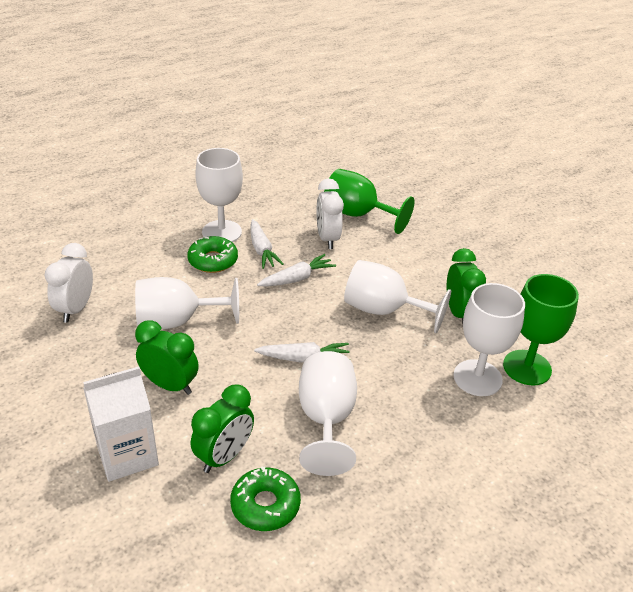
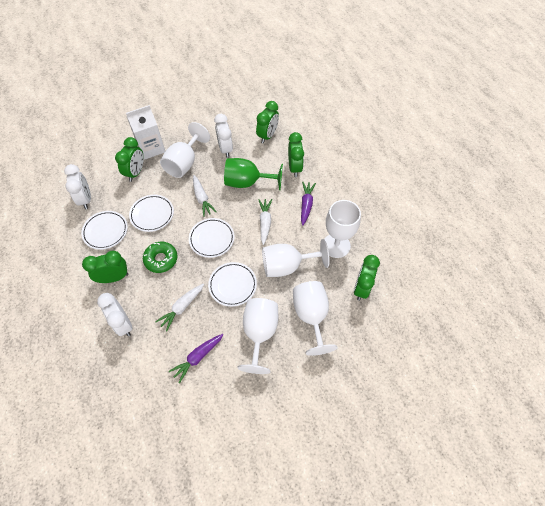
green clock: 3 -> 5
green donut: 2 -> 1
green goblet: 2 -> 1
purple carrot: 0 -> 2
white clock: 2 -> 3
white plate: 0 -> 4

